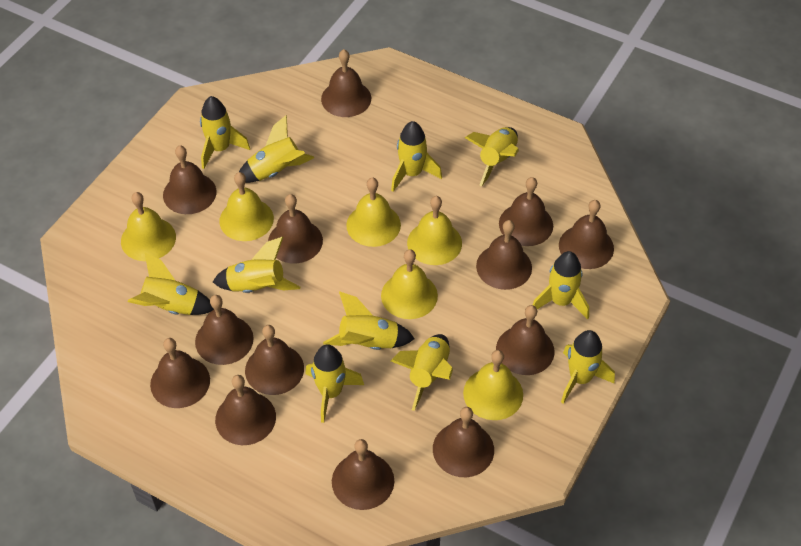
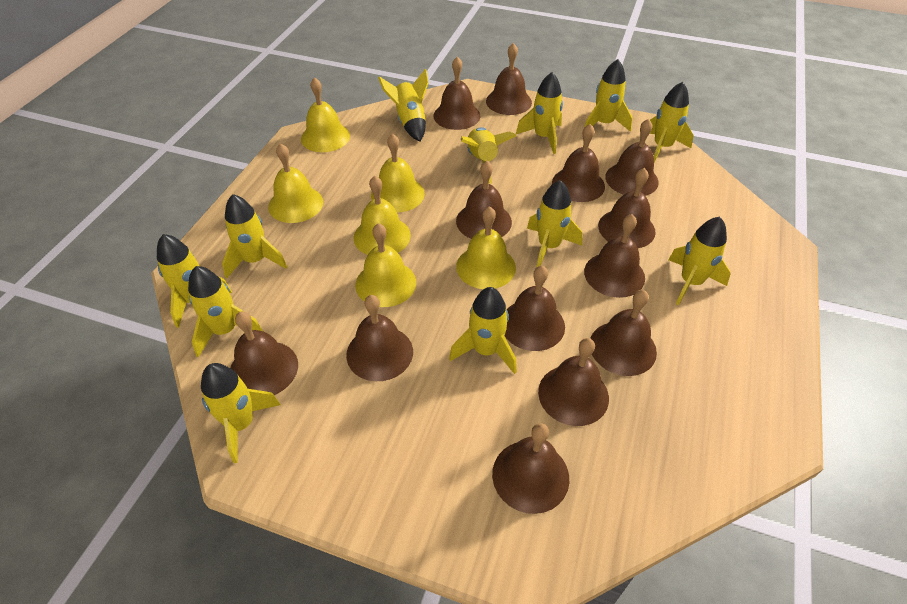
yellow rocket: 11 -> 12

